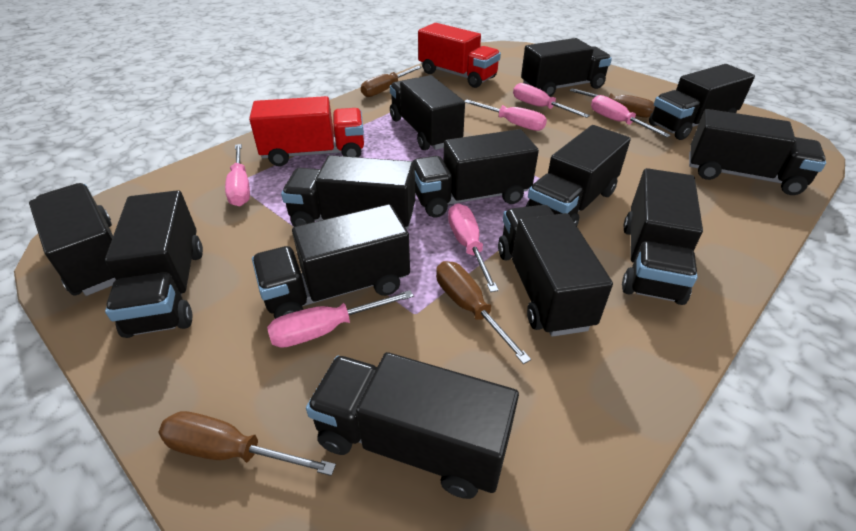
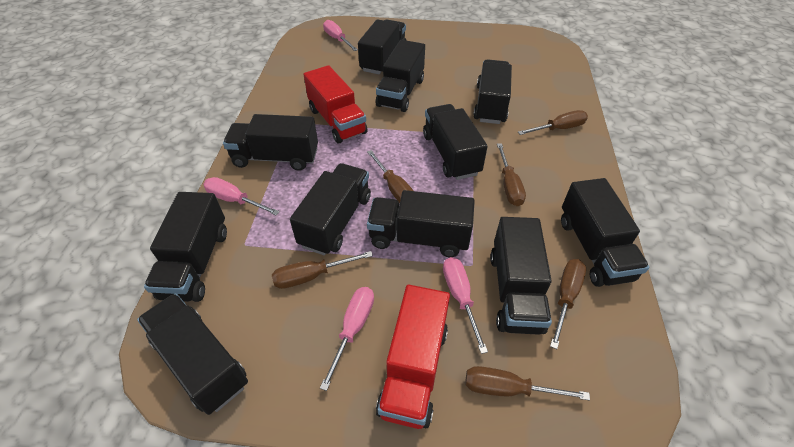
black truck: 13 -> 11
brown screwdriver: 4 -> 6
pink screwdriver: 6 -> 4

